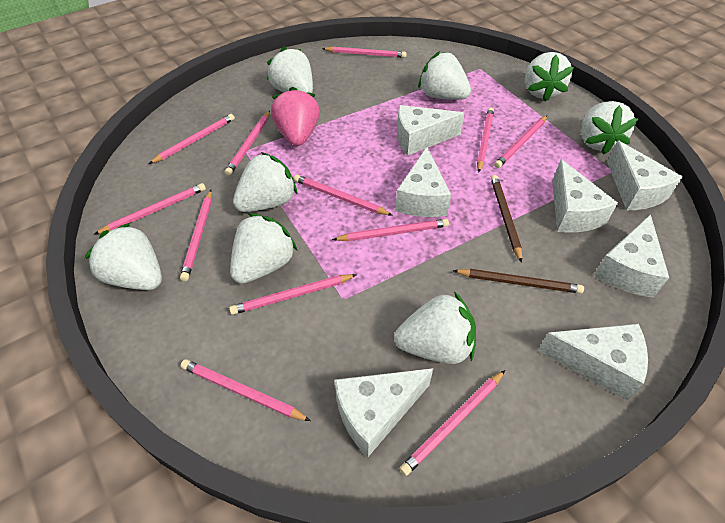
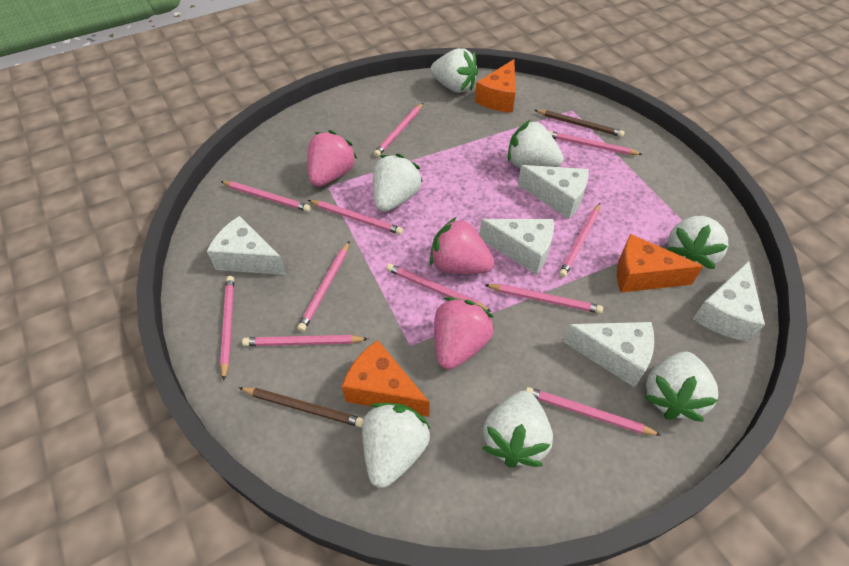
orange cheese: 0 -> 3
pink pencil: 12 -> 11
pink strawberry: 1 -> 3
white cheese: 7 -> 5
white strawberry: 8 -> 7

